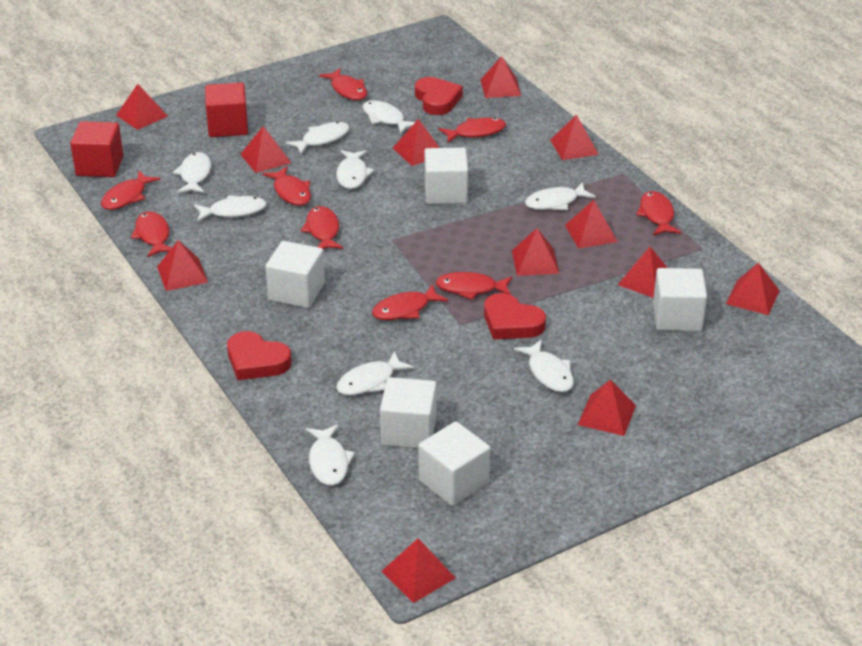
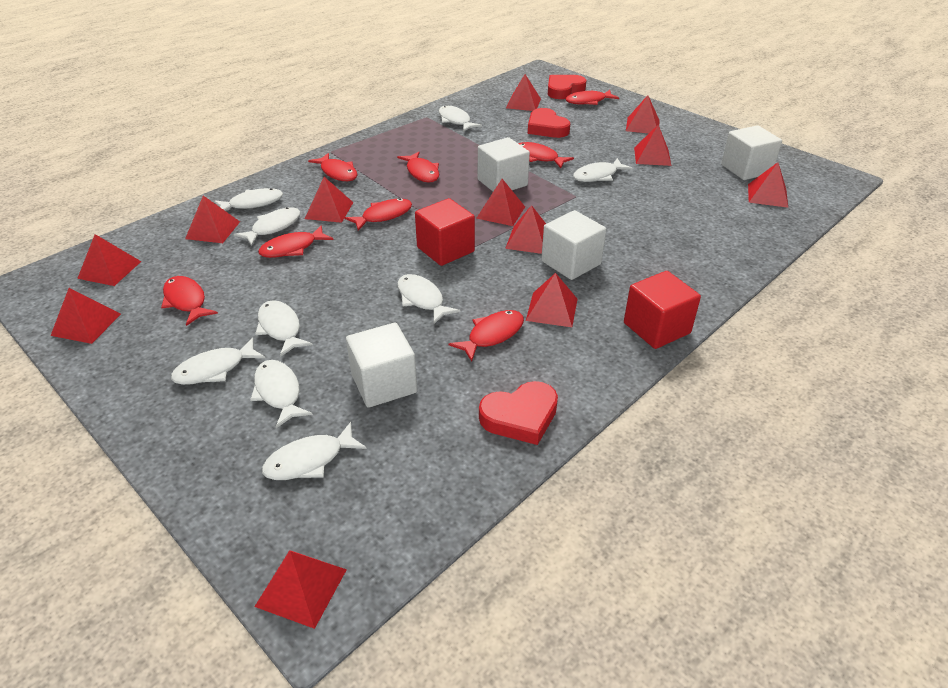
red fish: 9 -> 8
white cube: 5 -> 4

